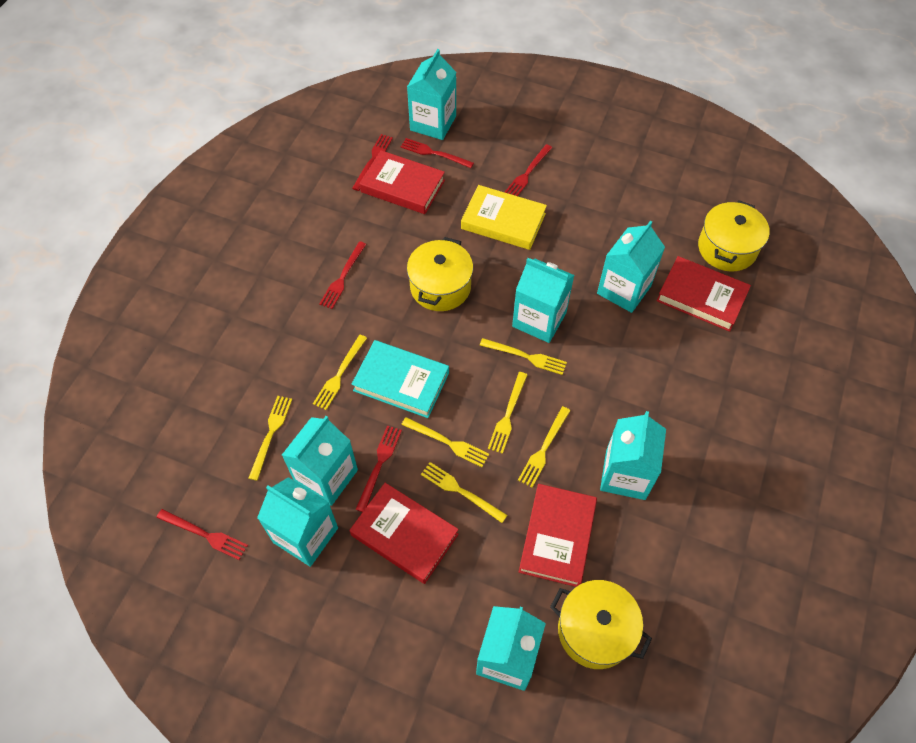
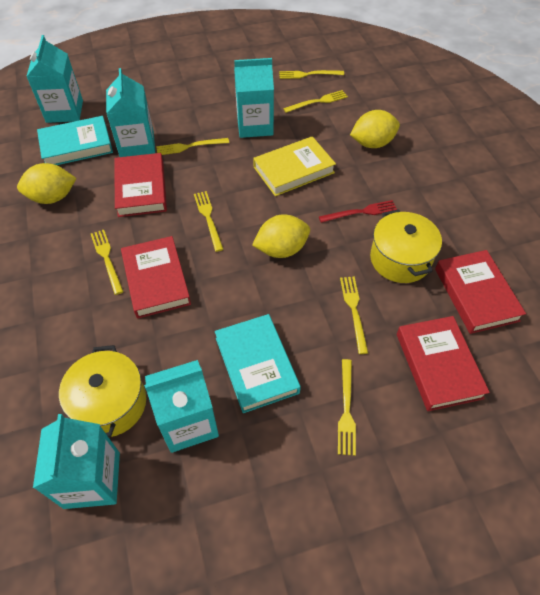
red fork: 6 -> 1
turquoise book: 1 -> 2
turquoise carton: 7 -> 5
yellow lemon: 0 -> 3
yellow pot: 3 -> 2

